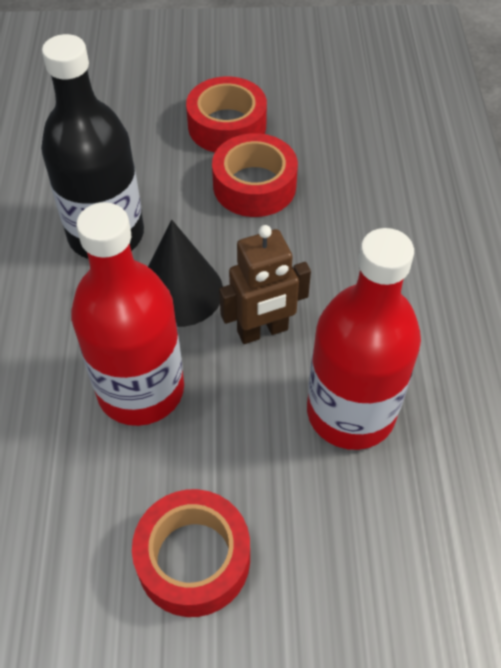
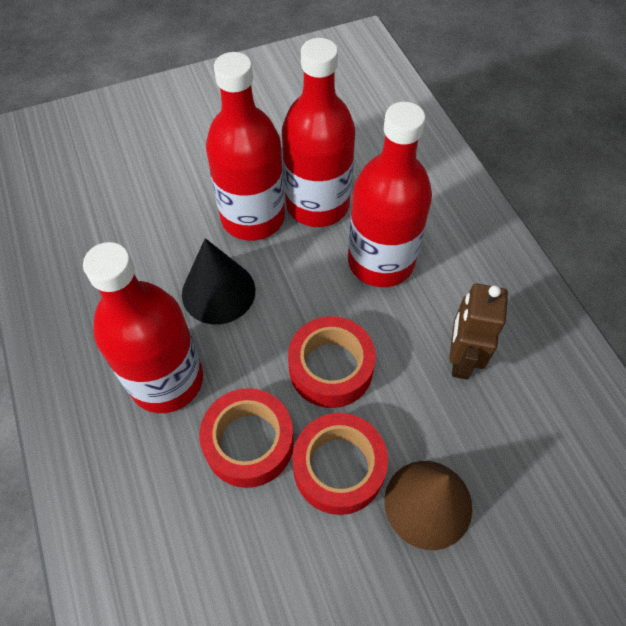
black bottle: 1 -> 0
brown cone: 0 -> 1
red bottle: 2 -> 4

